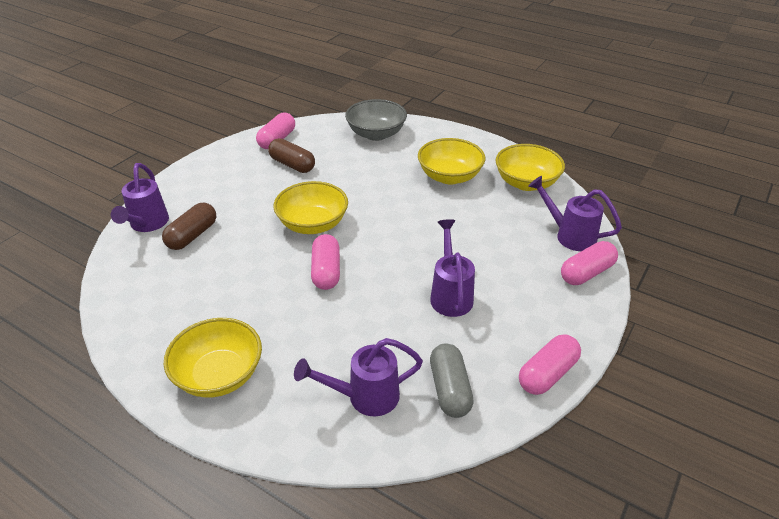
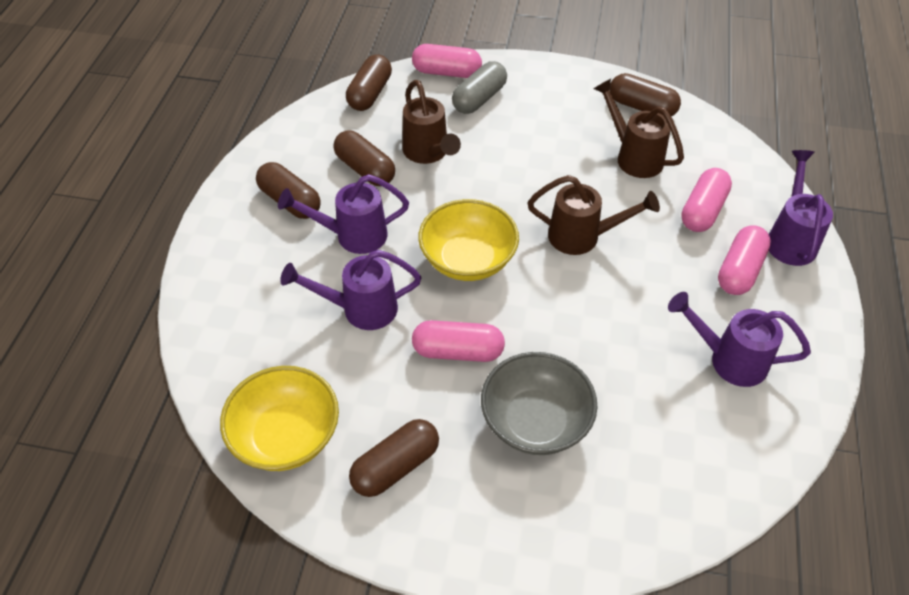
brown capsule: 2 -> 5
brown watering can: 0 -> 3
yellow bowl: 4 -> 2

